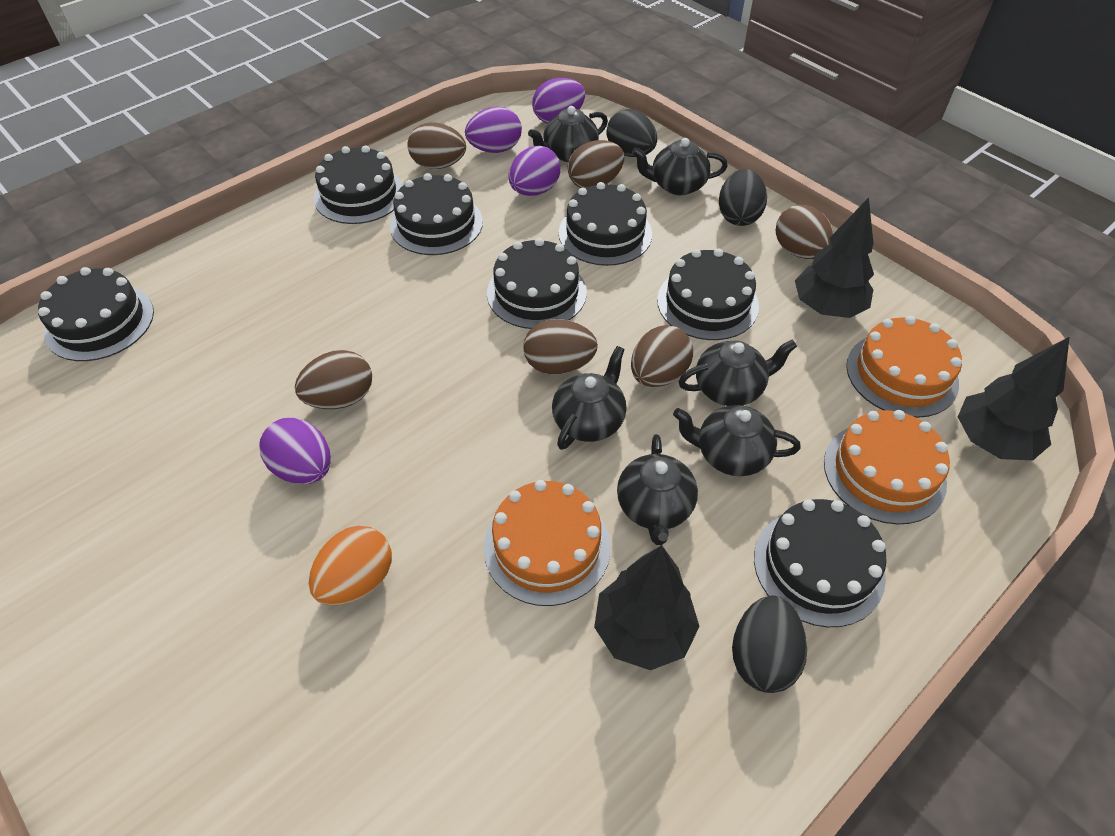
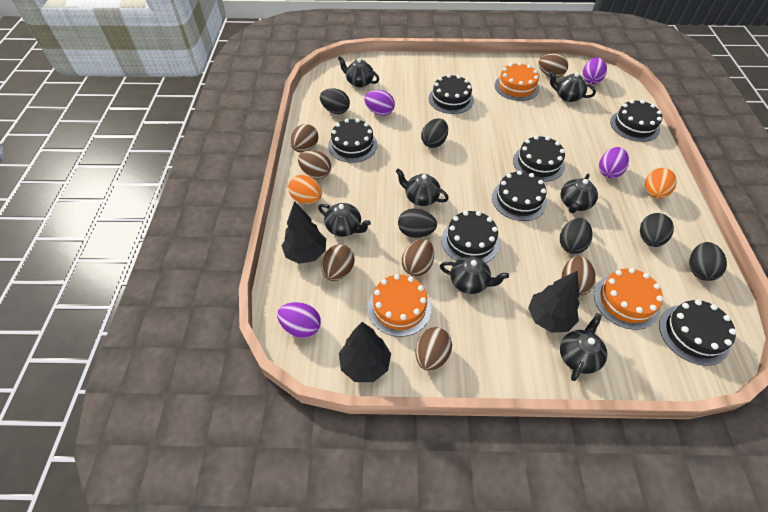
black egg: 3 -> 6
black teapot: 6 -> 7
brown egg: 6 -> 7
orange egg: 1 -> 2

